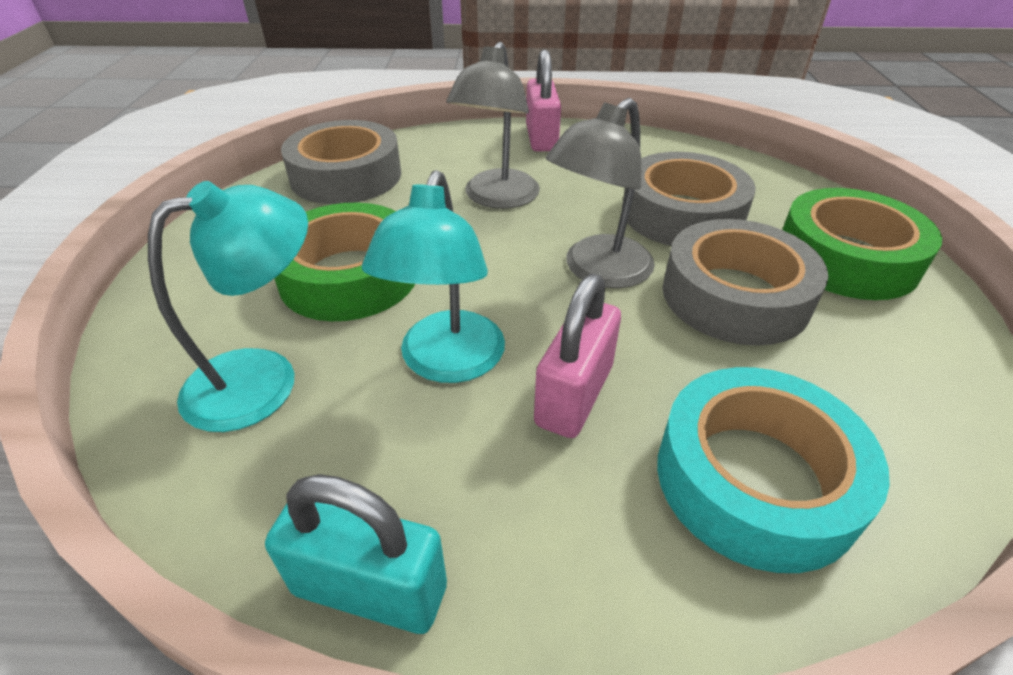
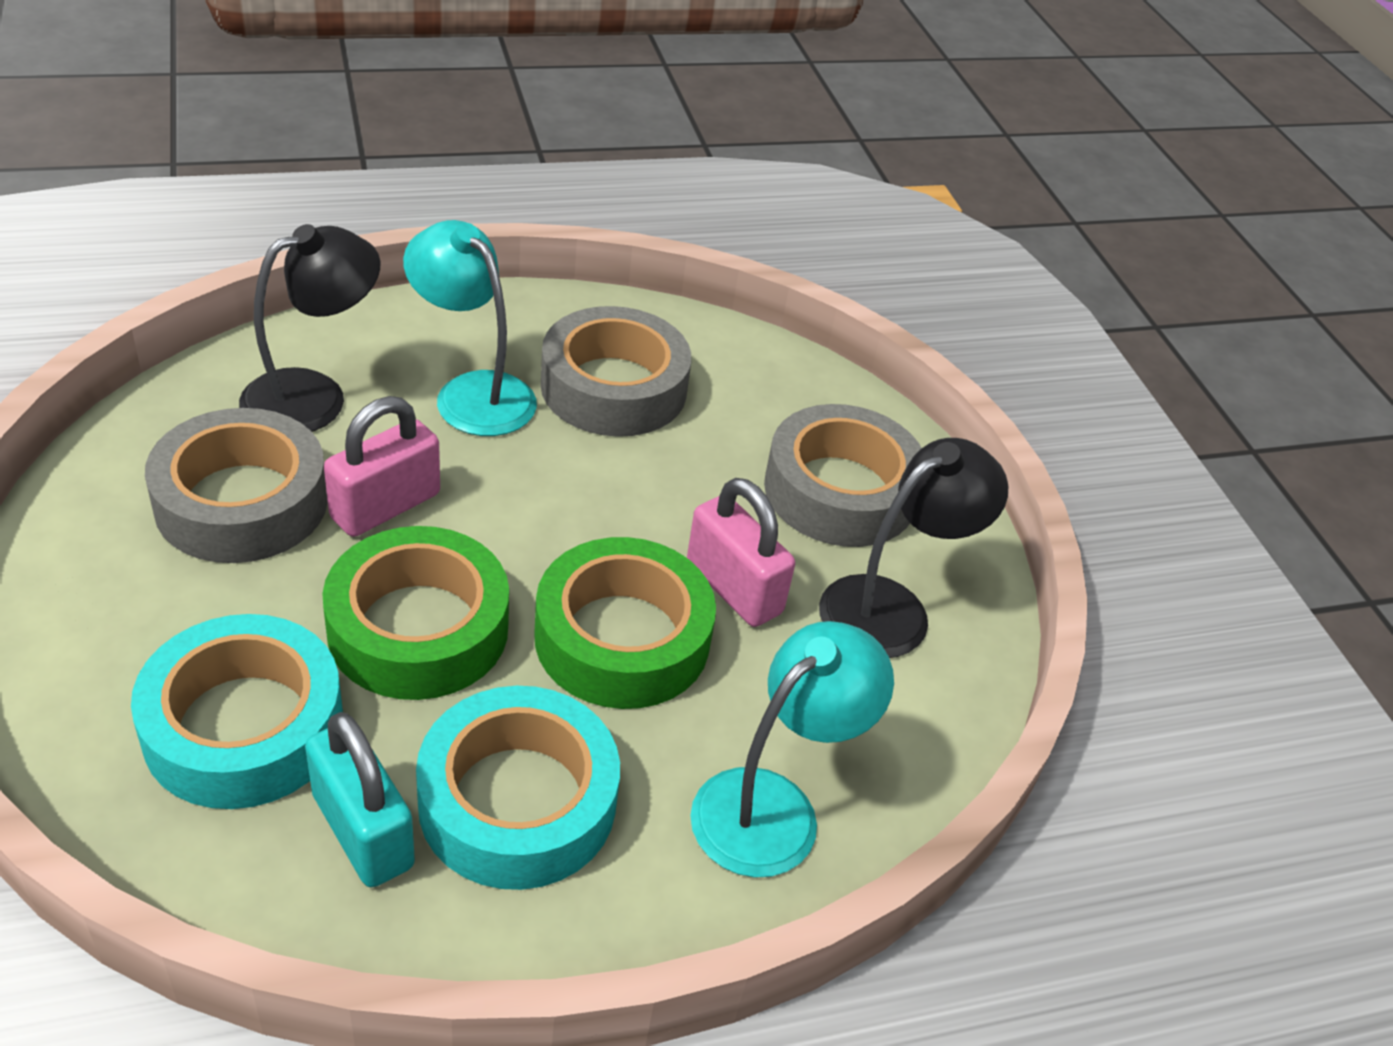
black lamp: 0 -> 2
grey lamp: 2 -> 0
turquoise tape: 1 -> 2

